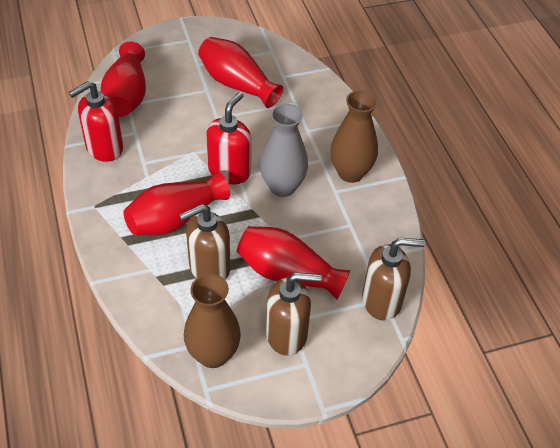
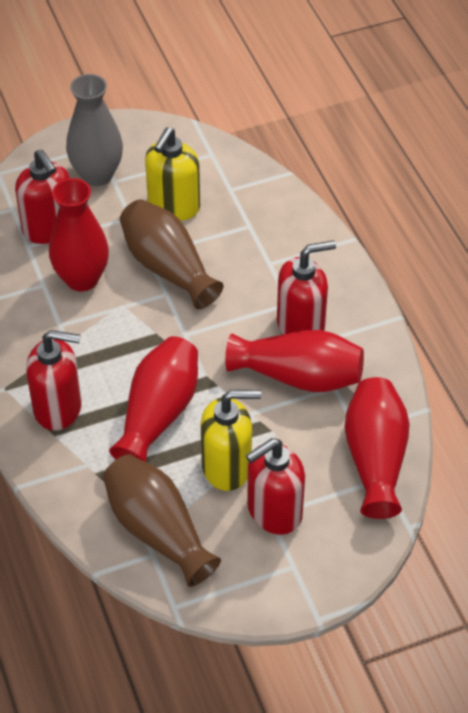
brown soap dispenser: 3 -> 0
red soap dispenser: 2 -> 4
yellow soap dispenser: 0 -> 2

